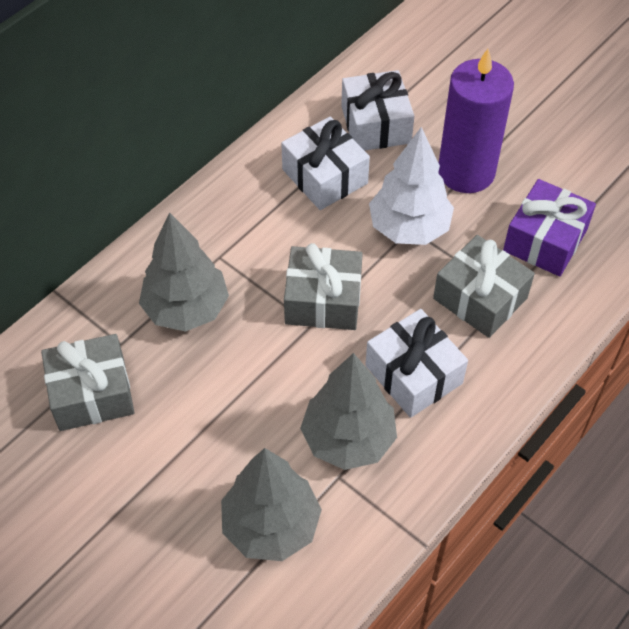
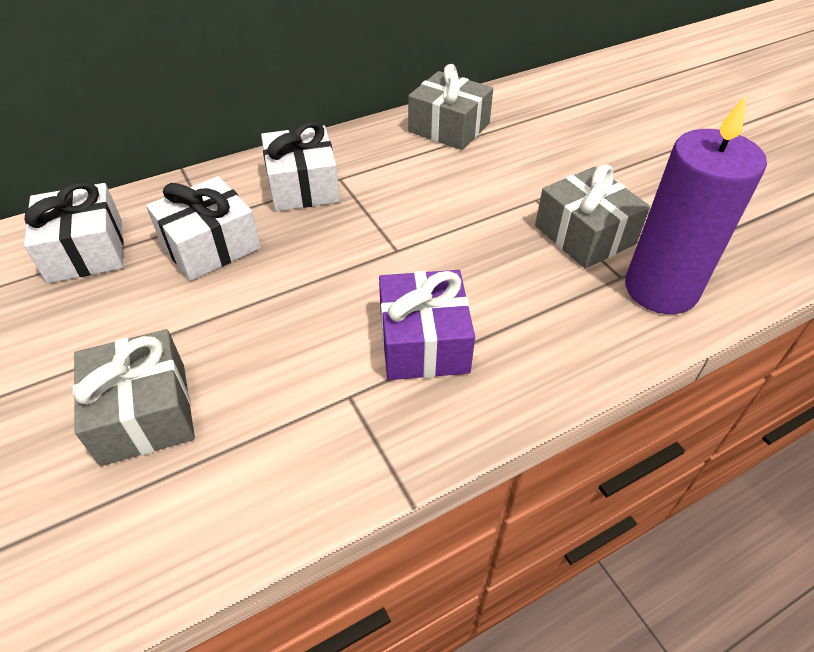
grey tree: 3 -> 0
white tree: 1 -> 0

